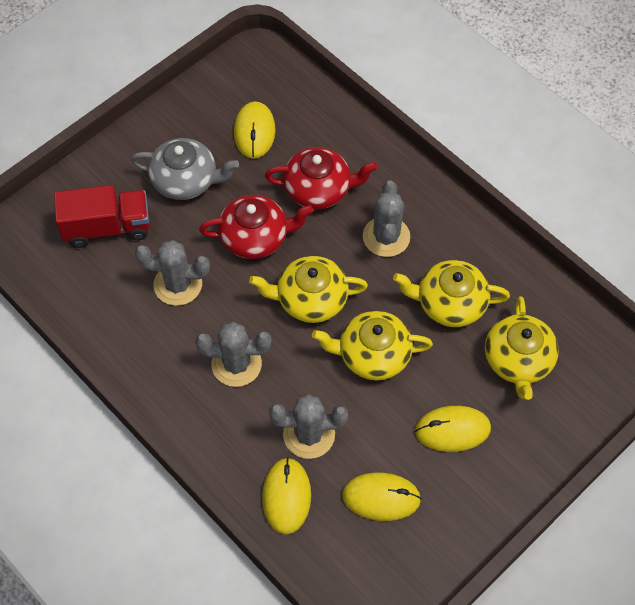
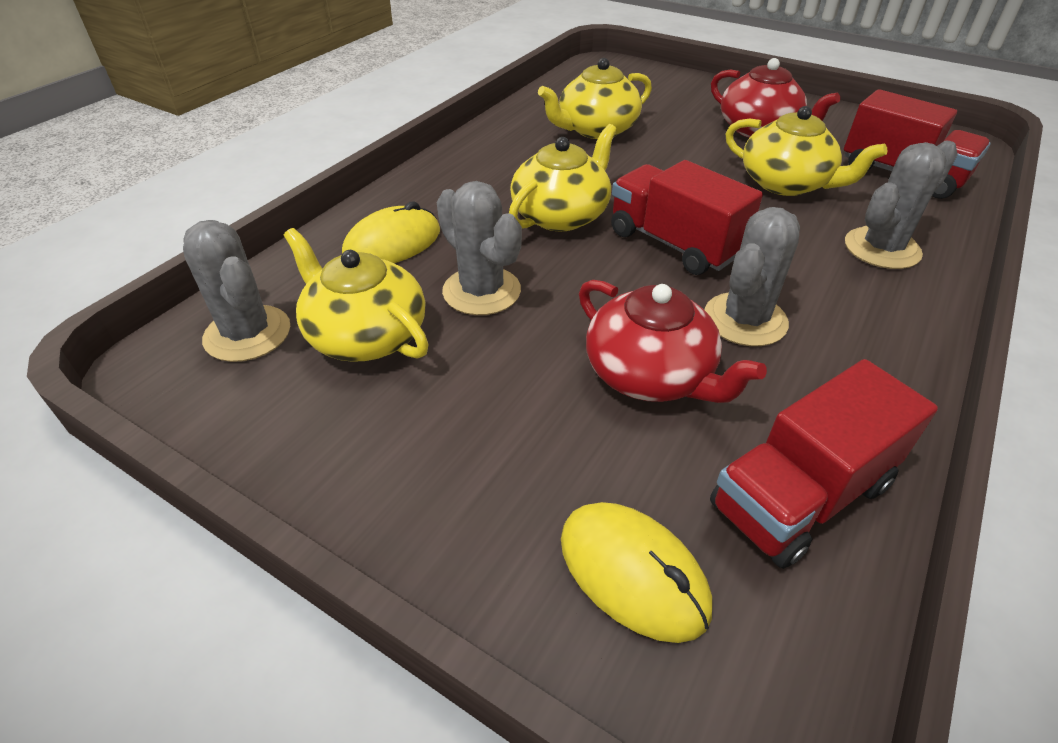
grey teapot: 1 -> 0
red truck: 1 -> 3
yellow mouse: 4 -> 2

